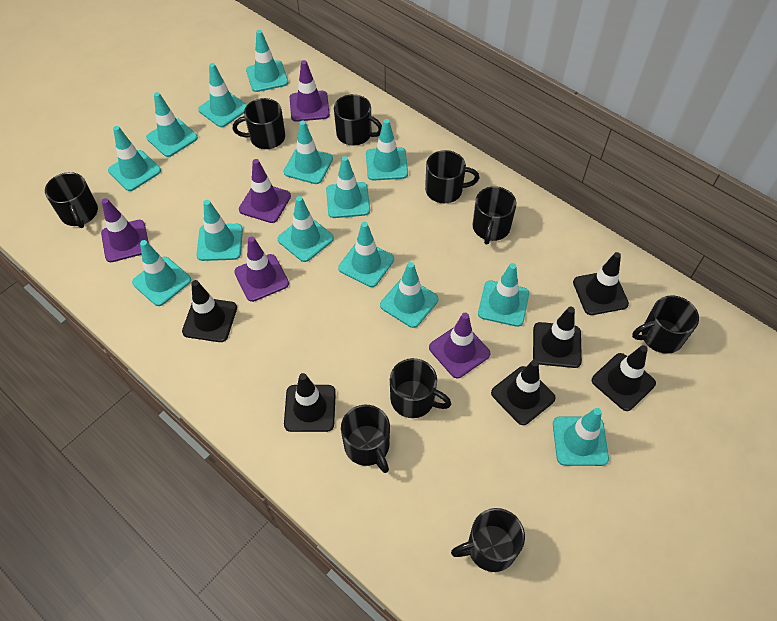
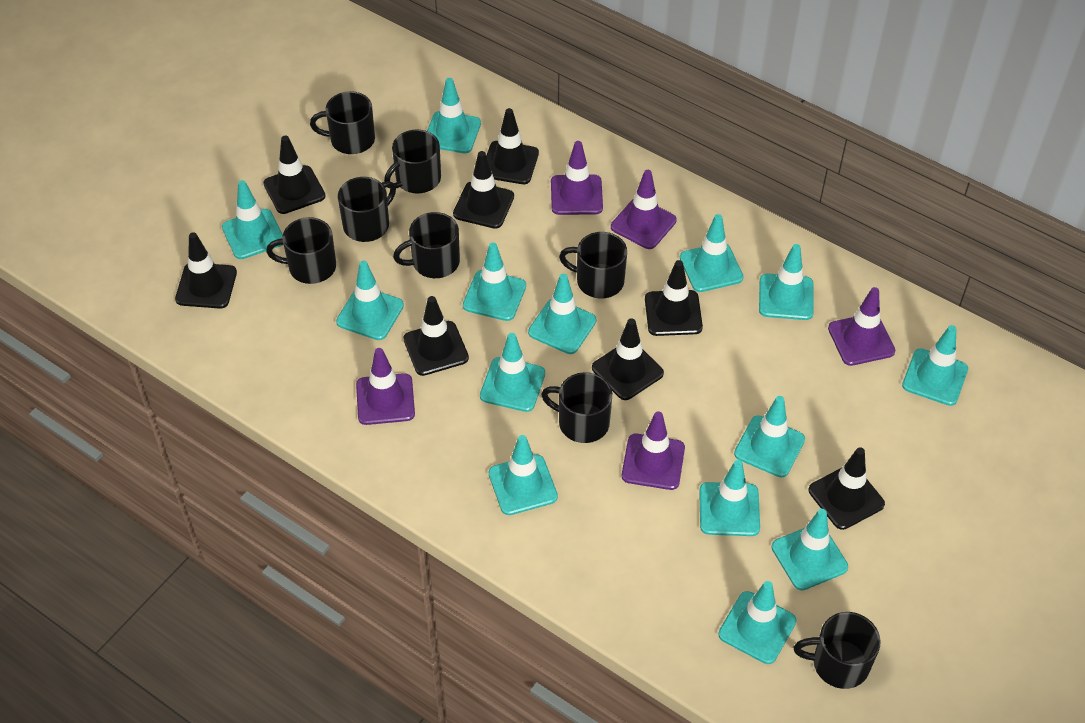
black mug: 9 -> 8
black traffic cone: 6 -> 8

